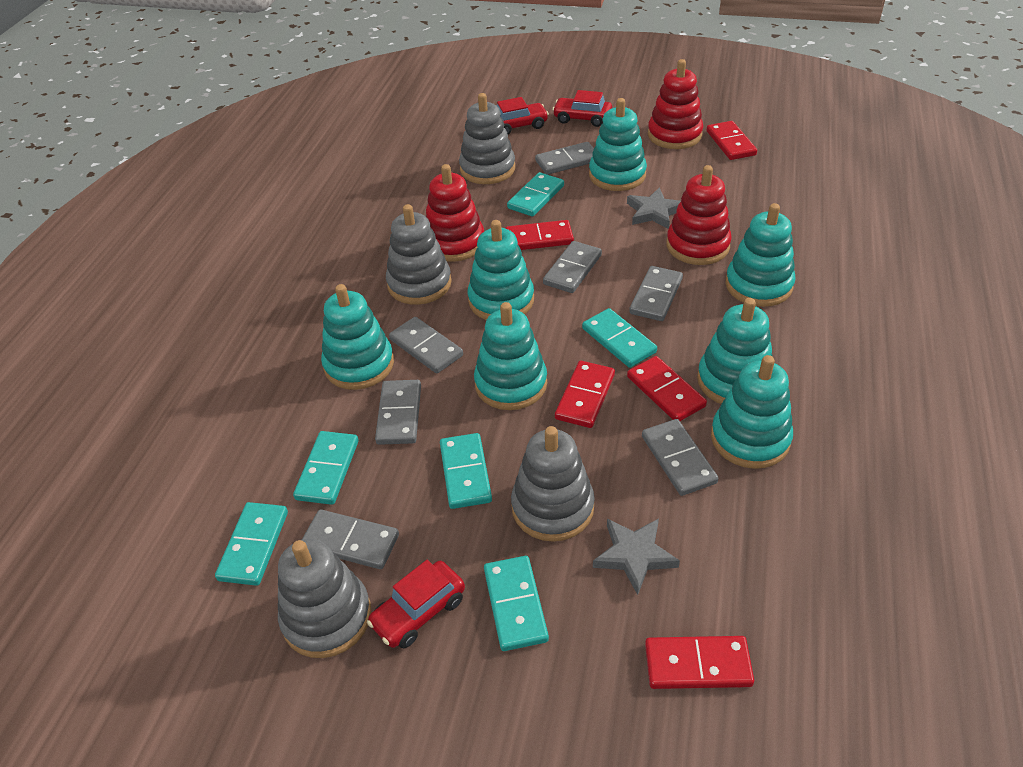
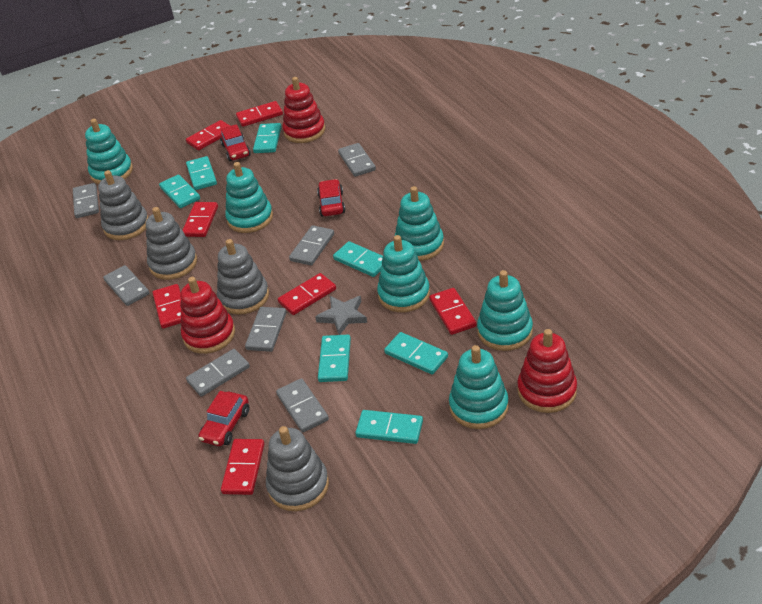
grey star: 2 -> 1
red domino: 5 -> 7
turquoise domino: 6 -> 7
turquoise stacking toy: 7 -> 6

